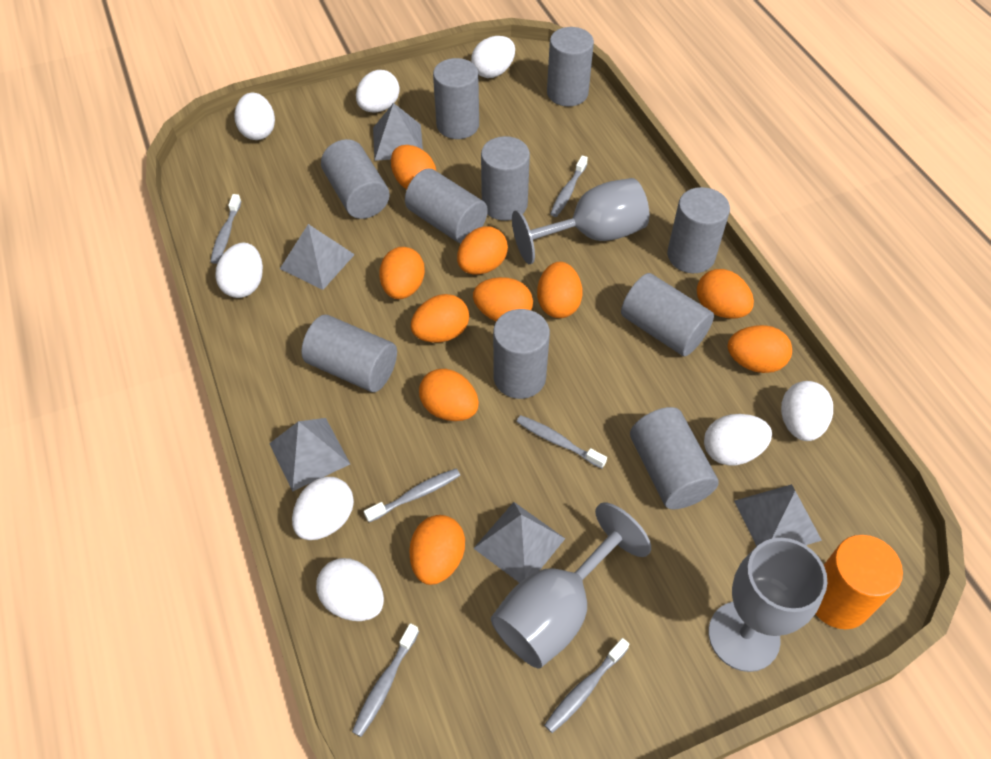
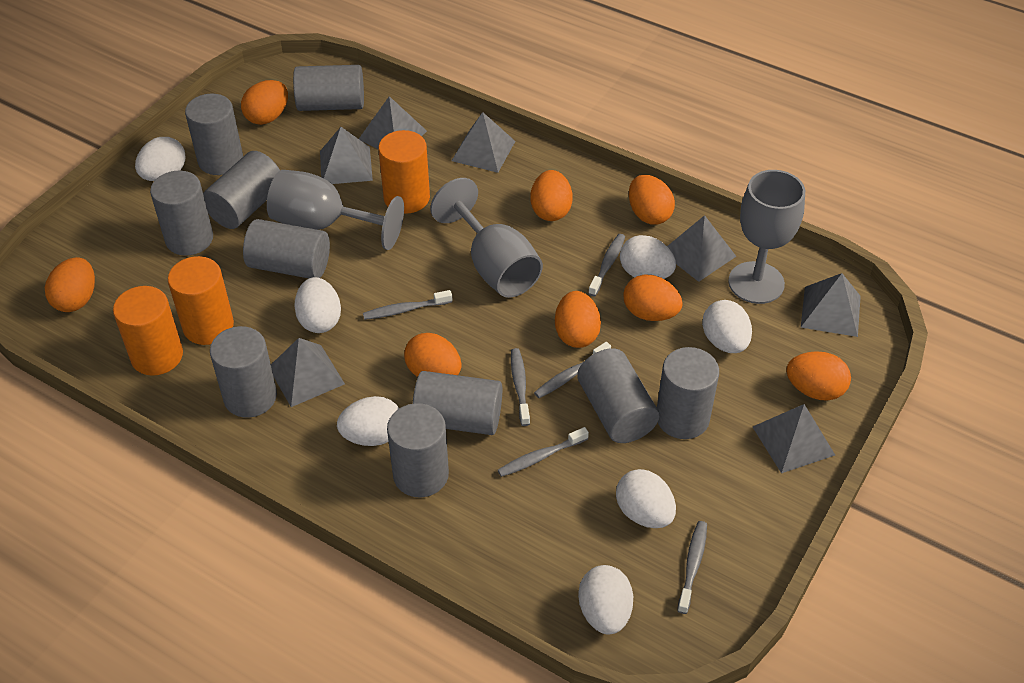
grey pyramid: 5 -> 7
orange cylinder: 1 -> 3
orange egg: 10 -> 8
white egg: 8 -> 7

